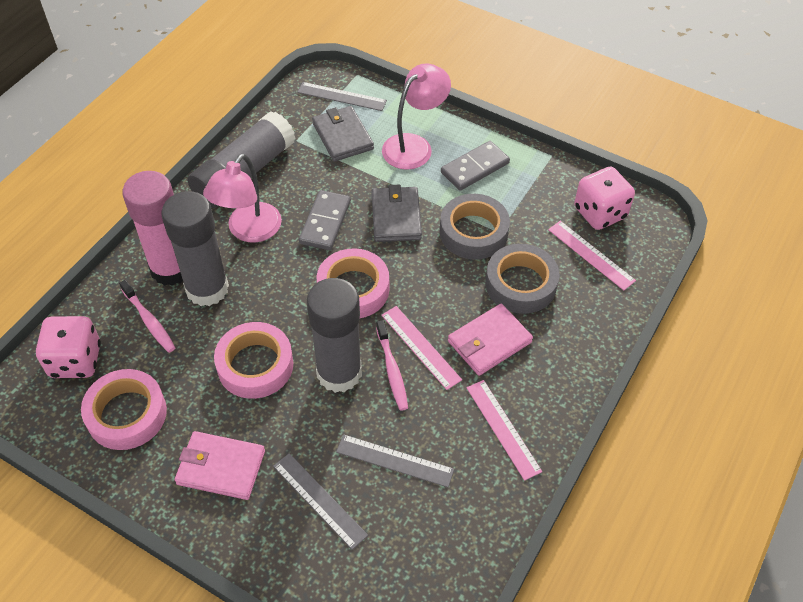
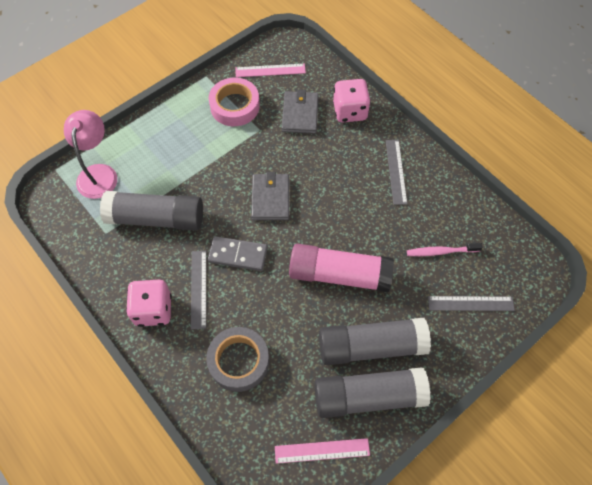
grey domino: 2 -> 1
grey tape: 2 -> 1
pink lamp: 2 -> 1
pink ruler: 3 -> 2
pink tape: 3 -> 1
pink toothbrush: 2 -> 1
pink wallet: 2 -> 0

